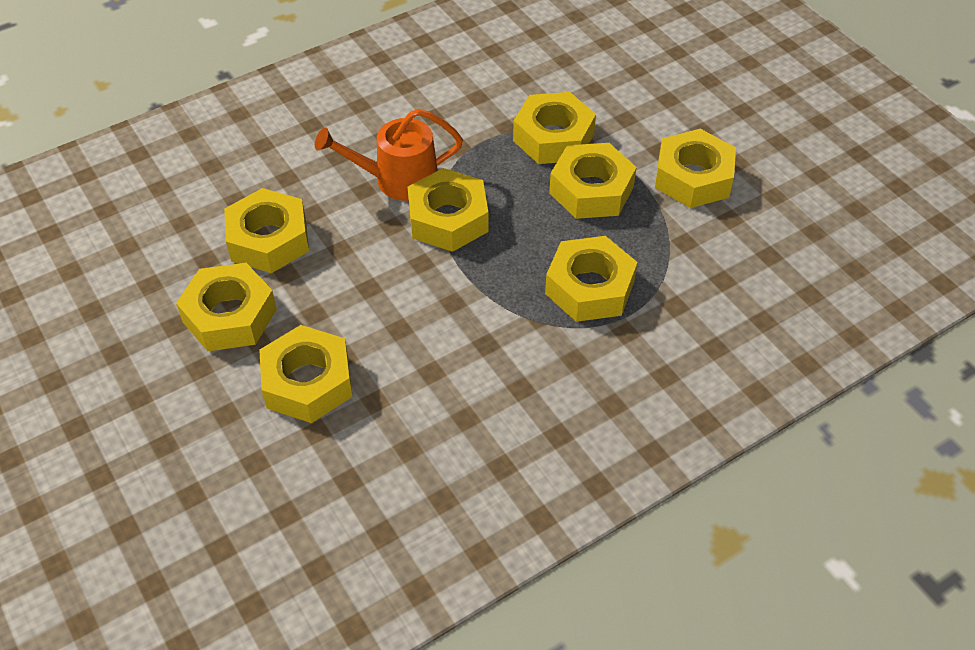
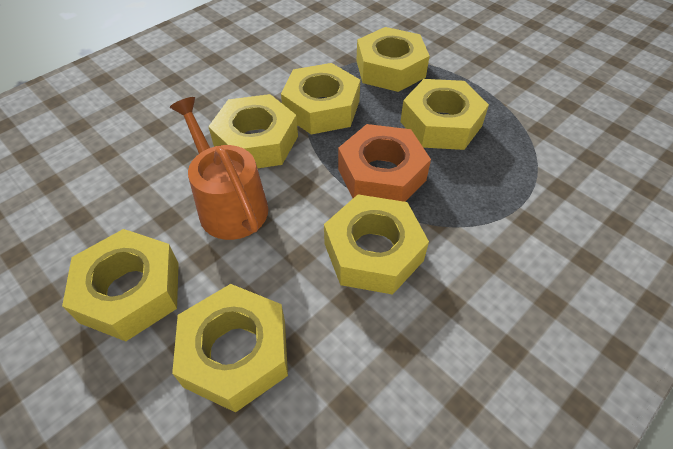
orange nut: 0 -> 1
yellow nut: 8 -> 7

